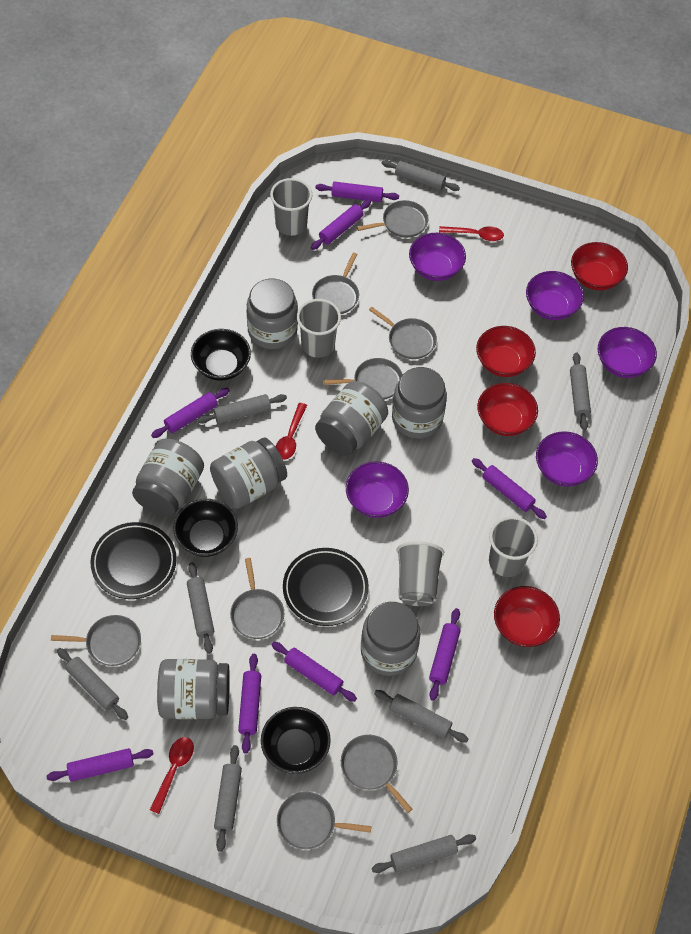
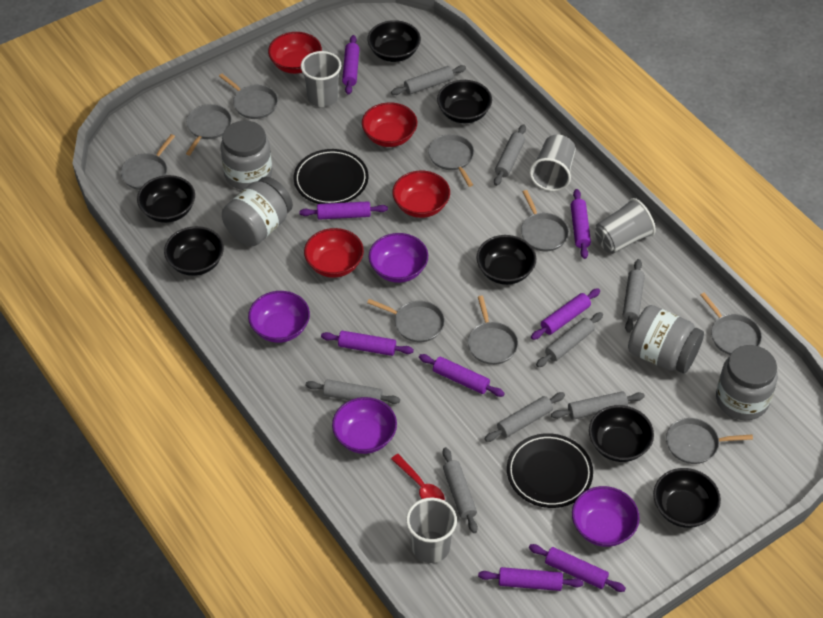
black bowl: 3 -> 7
grey jar: 7 -> 4
grey pan: 8 -> 9
purple bowl: 5 -> 4
red spoon: 3 -> 1

